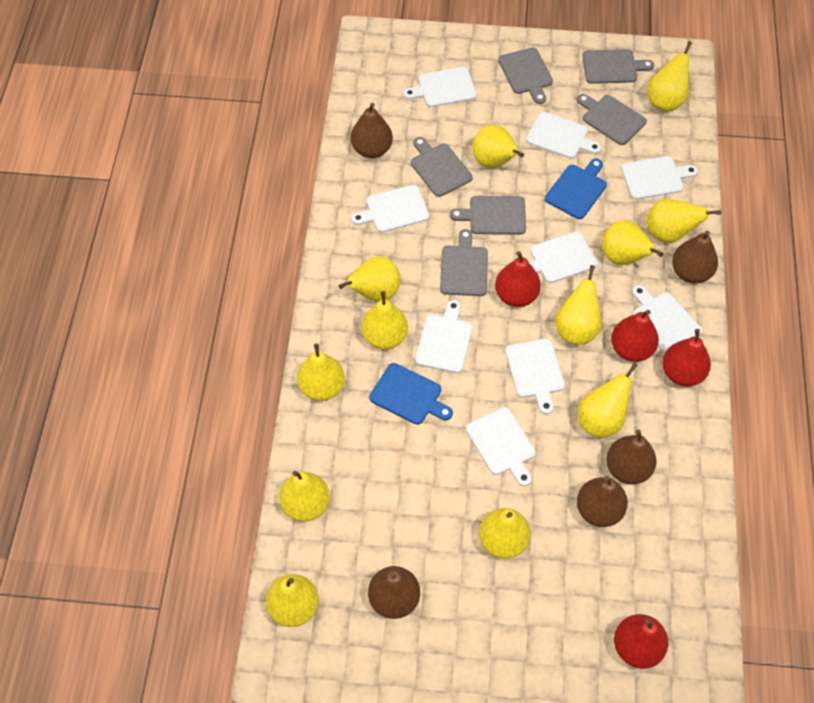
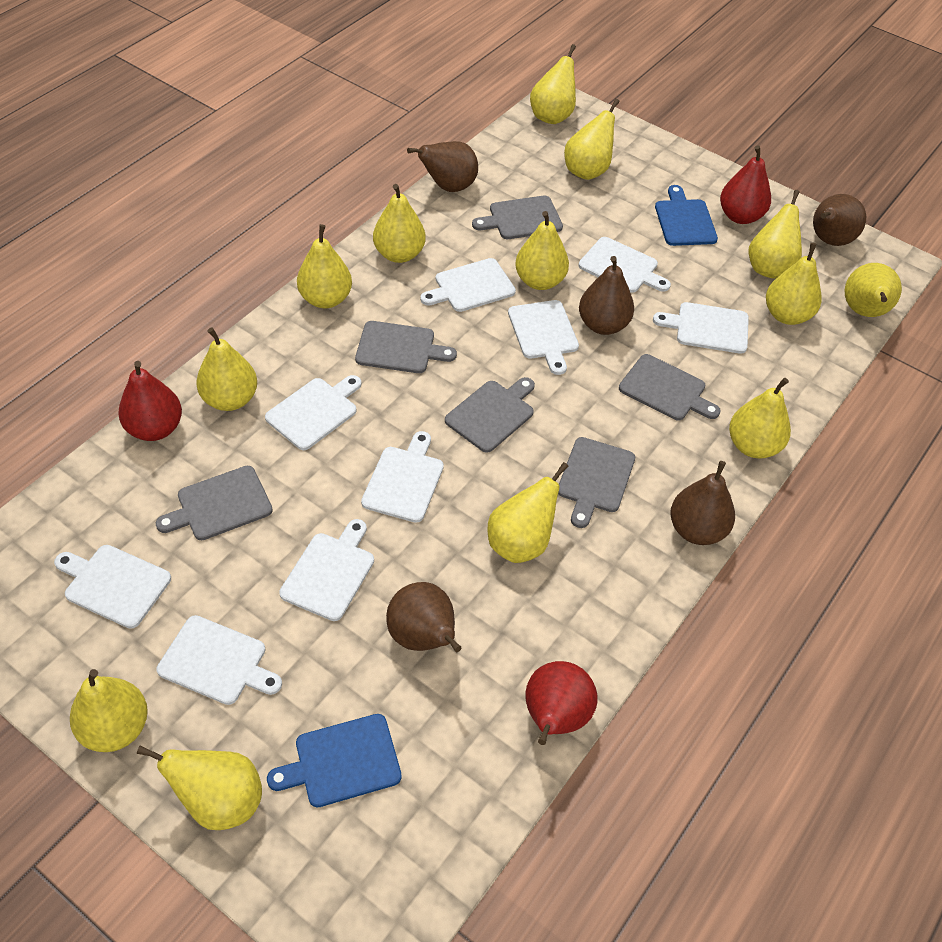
red pear: 4 -> 3
yellow pear: 12 -> 13

